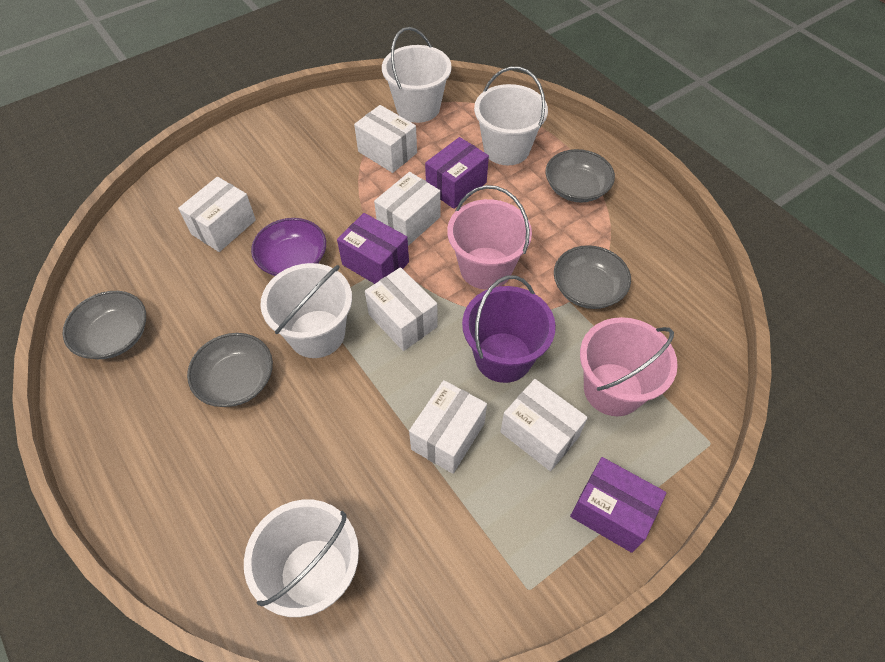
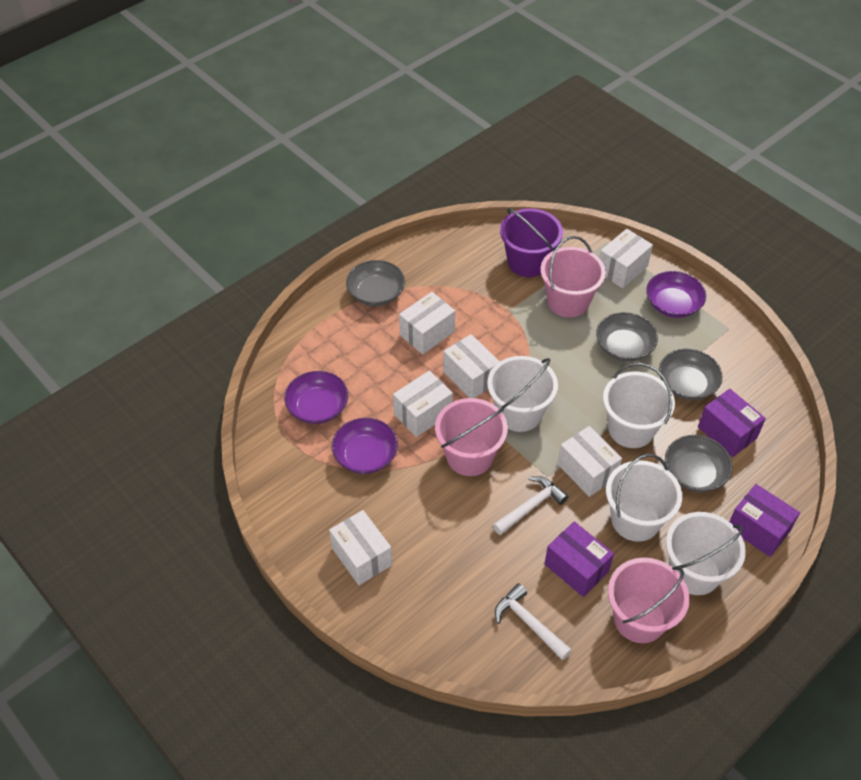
pink bucket: 2 -> 3
purple bowl: 1 -> 3
white hammer: 0 -> 2

